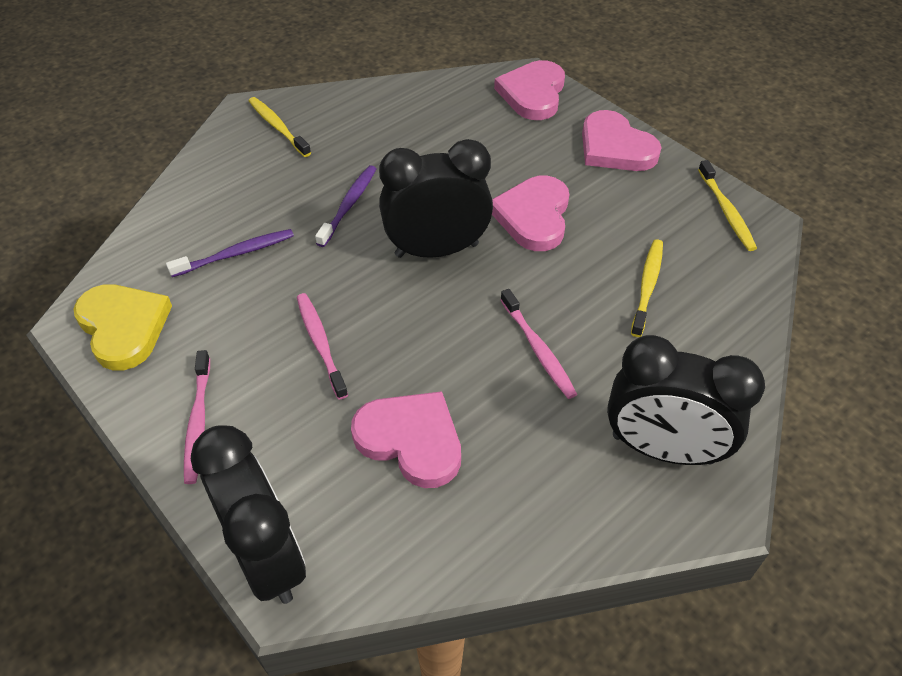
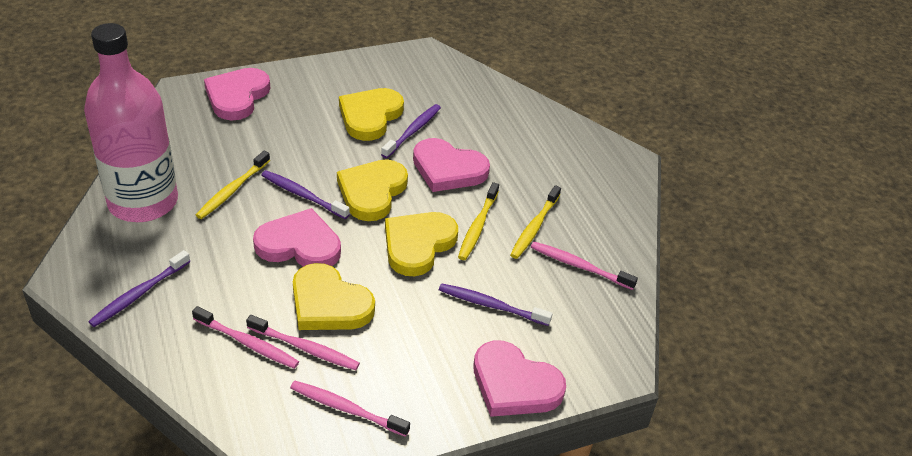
black clock: 3 -> 0
pink bottle: 0 -> 1
pink toothbrush: 3 -> 4
purple toothbrush: 2 -> 4
yellow heart: 1 -> 4

